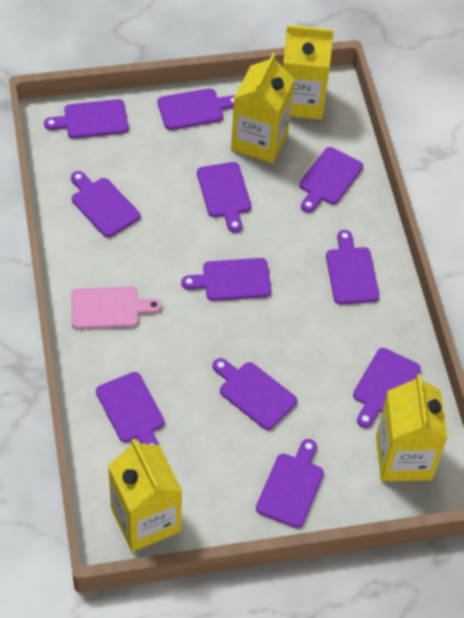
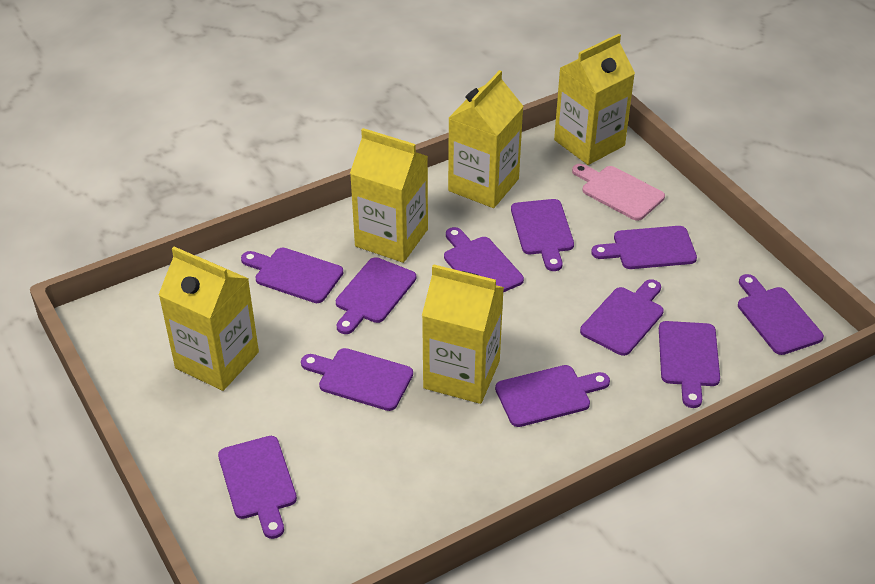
yellow carton: 4 -> 5

